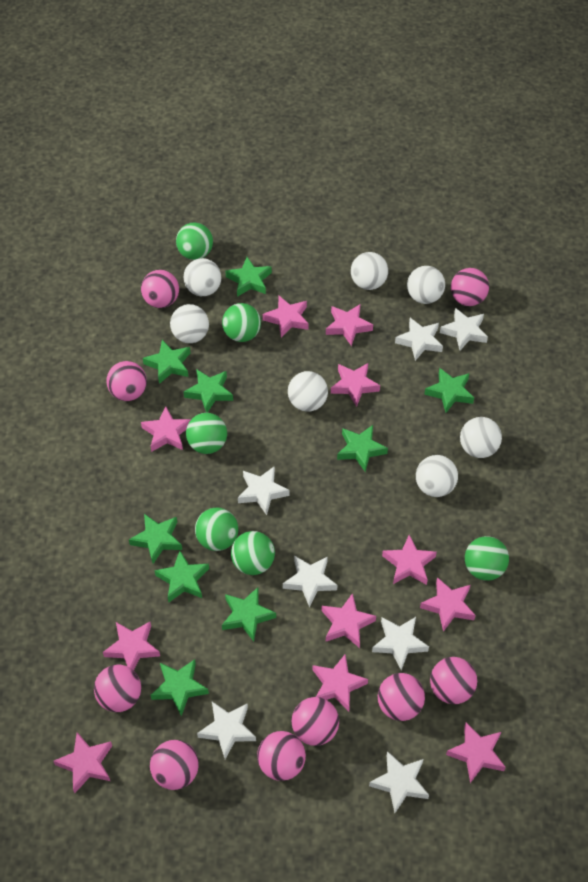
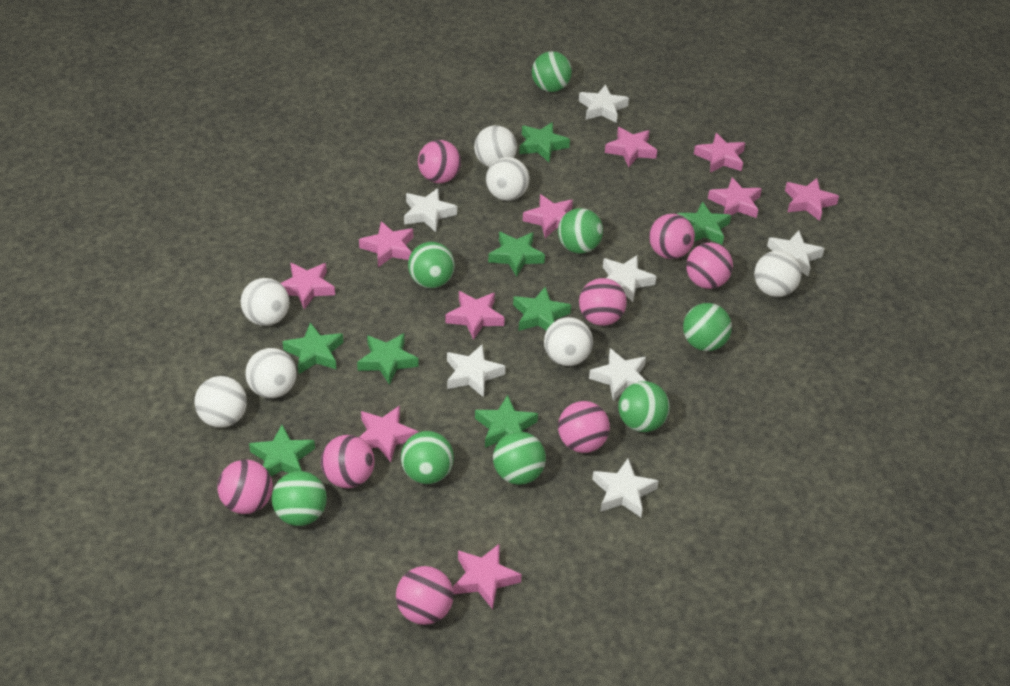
green ball: 6 -> 8
green star: 9 -> 8
pink ball: 9 -> 8
pink star: 11 -> 10

